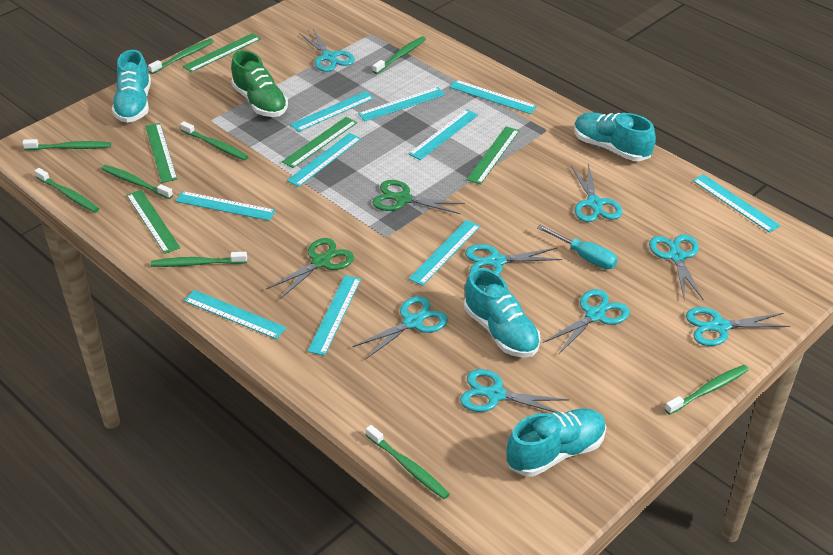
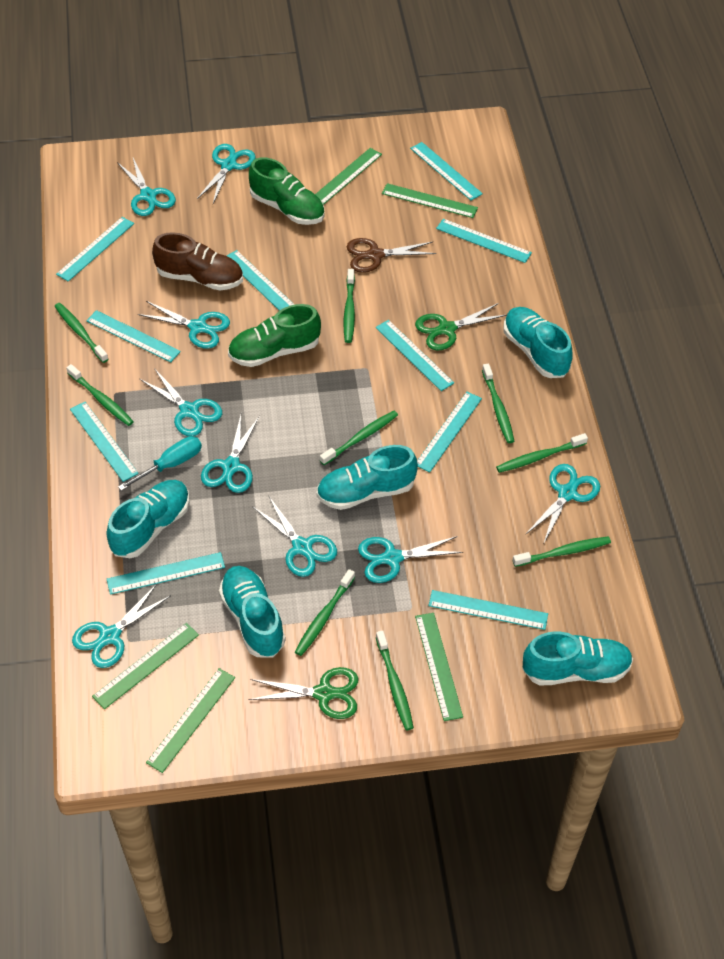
brown scissors: 0 -> 1
brown shoe: 0 -> 1
green shoe: 1 -> 2
turquoise scissors: 8 -> 9
turquoise shoe: 4 -> 5

